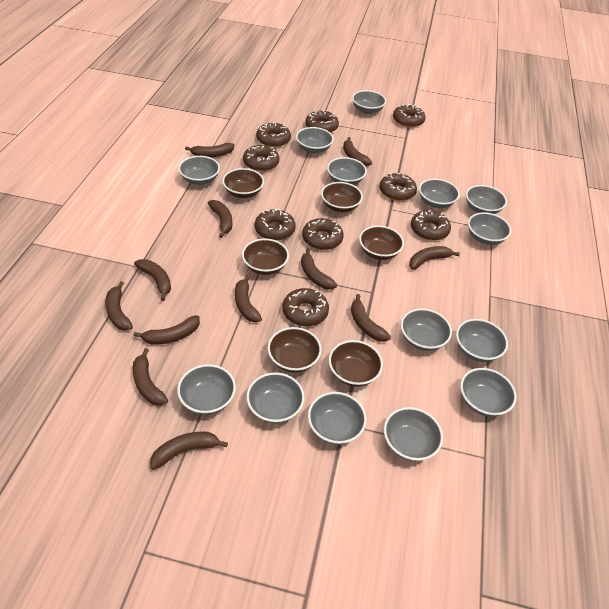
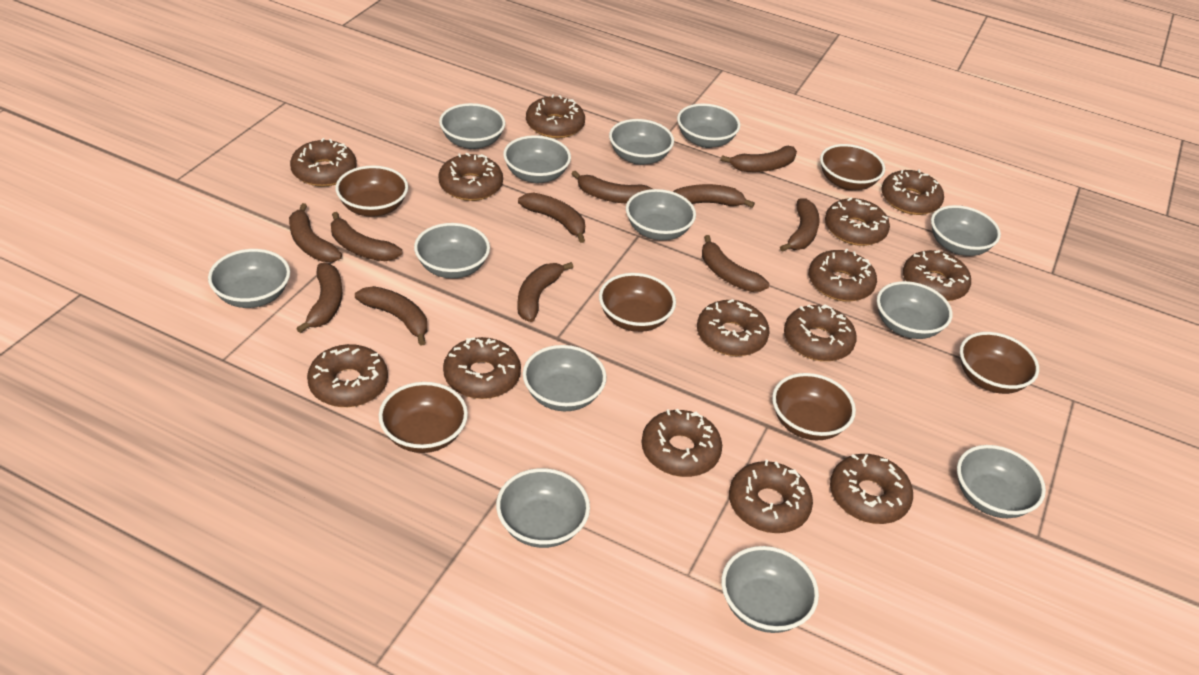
brown banana: 12 -> 11
brown donut: 9 -> 14
grey bowl: 14 -> 13

